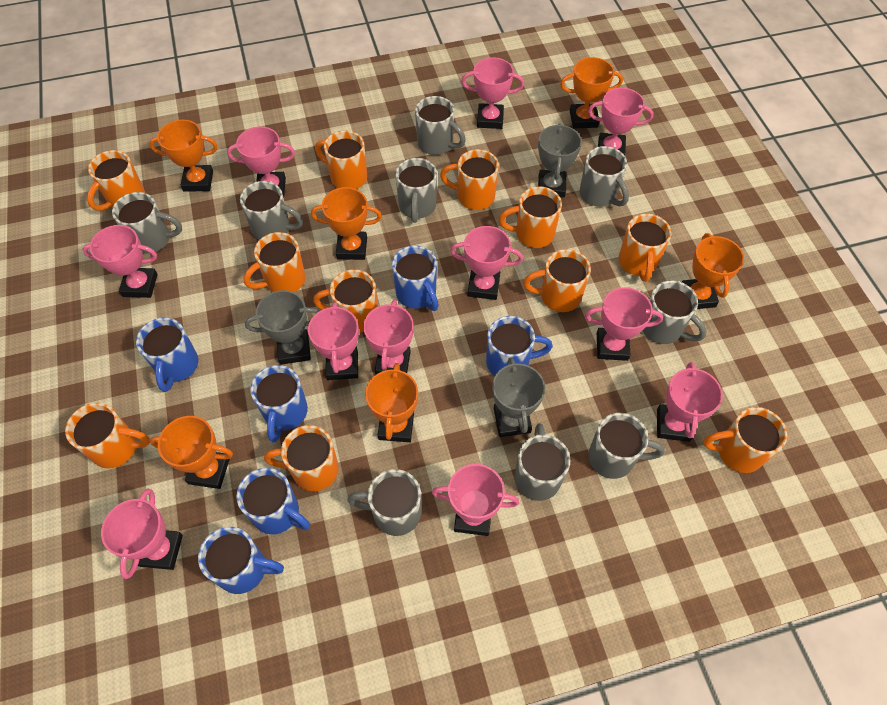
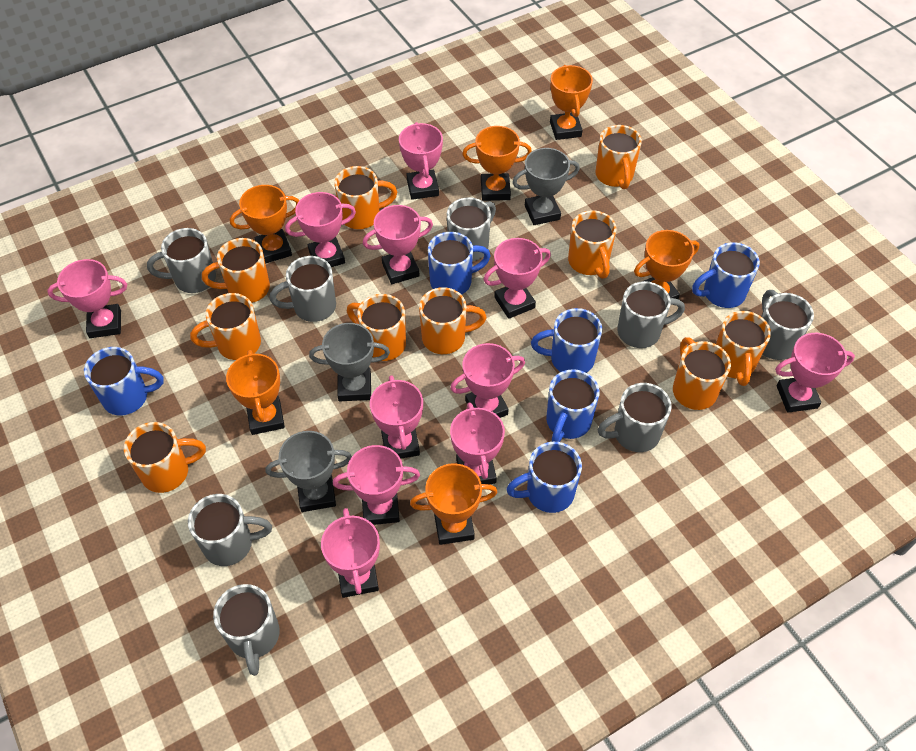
grey mug: 9 -> 8
orange mug: 11 -> 10

